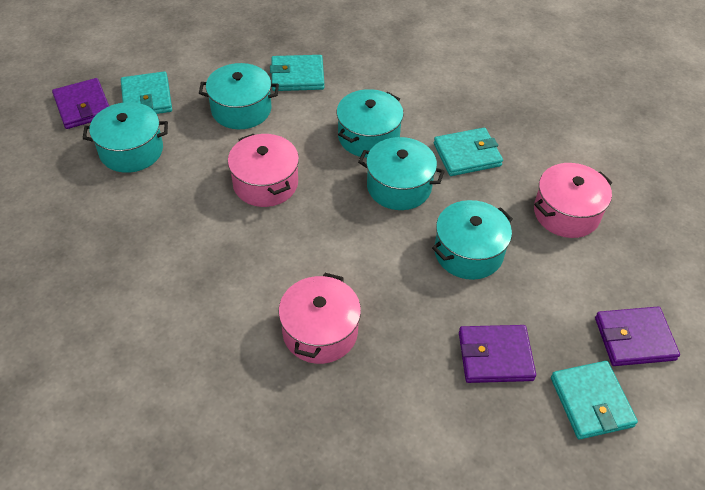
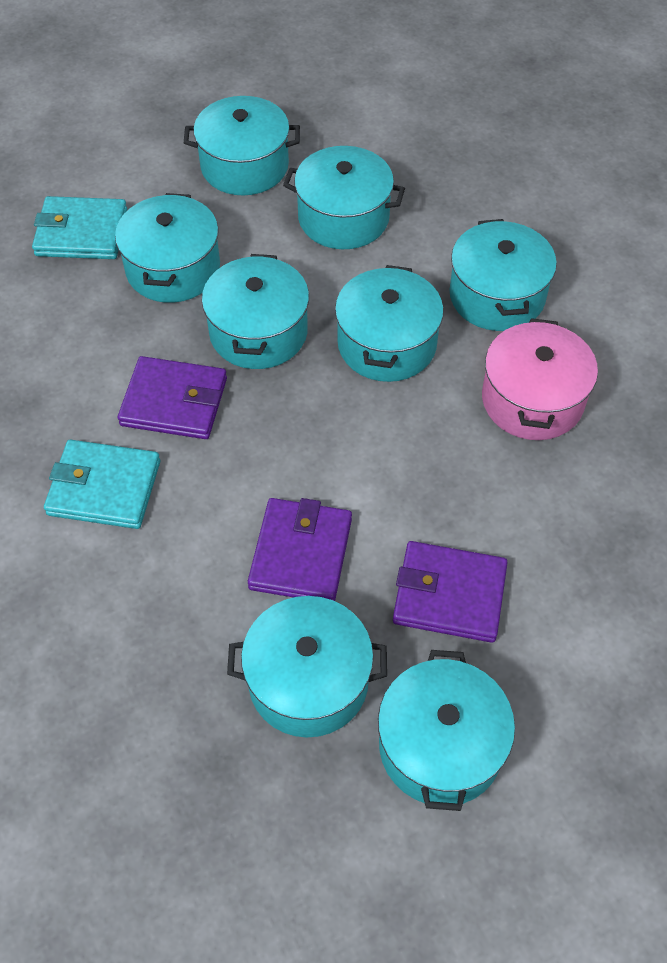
pink pot: 3 -> 1
turquoise pot: 5 -> 8
turquoise wallet: 4 -> 2

